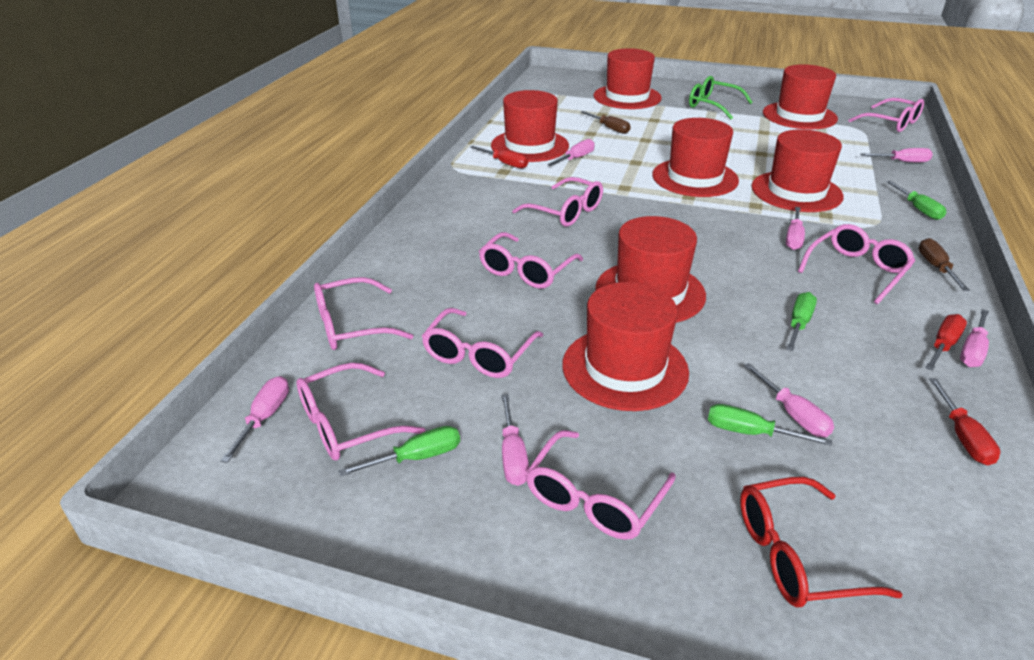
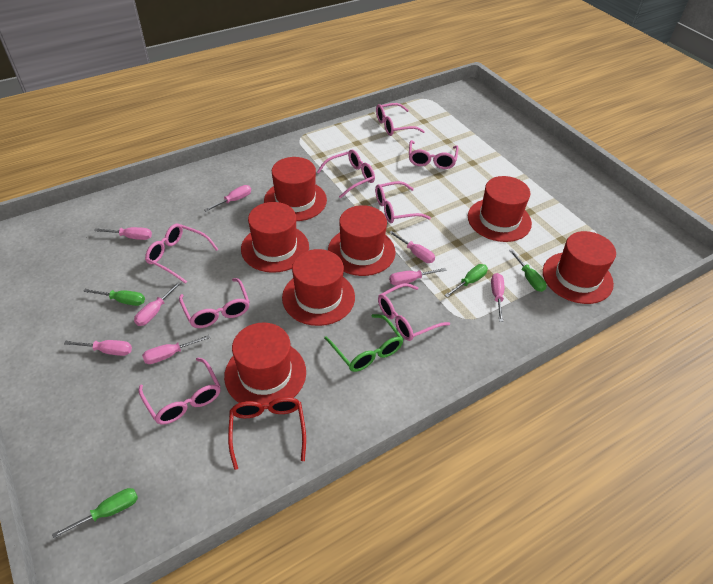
brown screwdriver: 2 -> 0
pink screwdriver: 7 -> 8
red screwdriver: 3 -> 0

